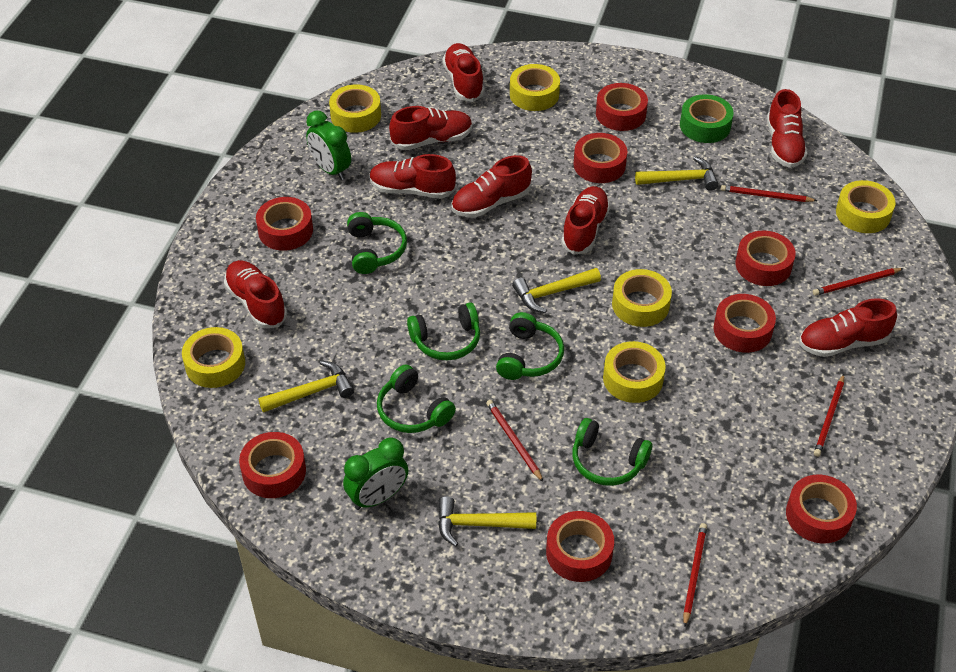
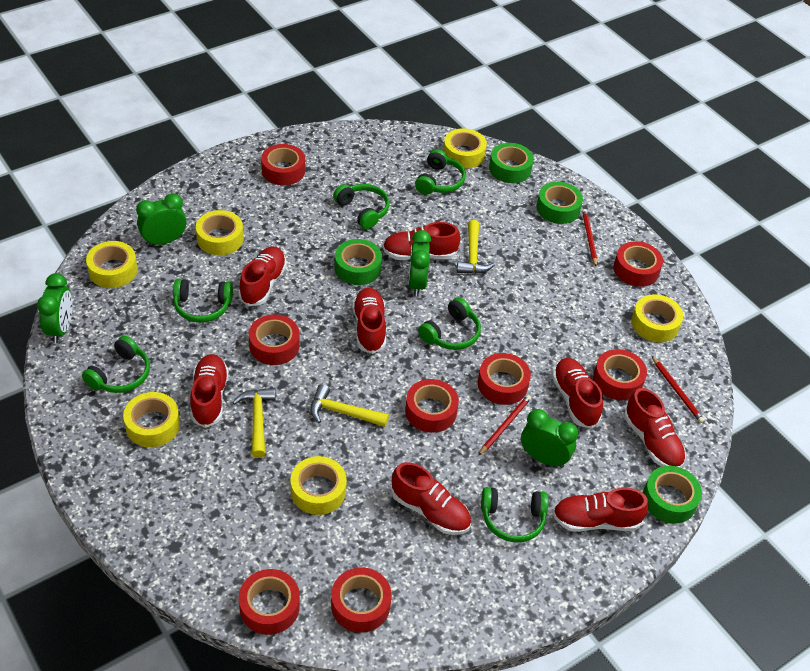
green clock: 2 -> 4
green headphones: 5 -> 6
green tape: 1 -> 4
red pencil: 5 -> 3
yellow hammer: 4 -> 3

